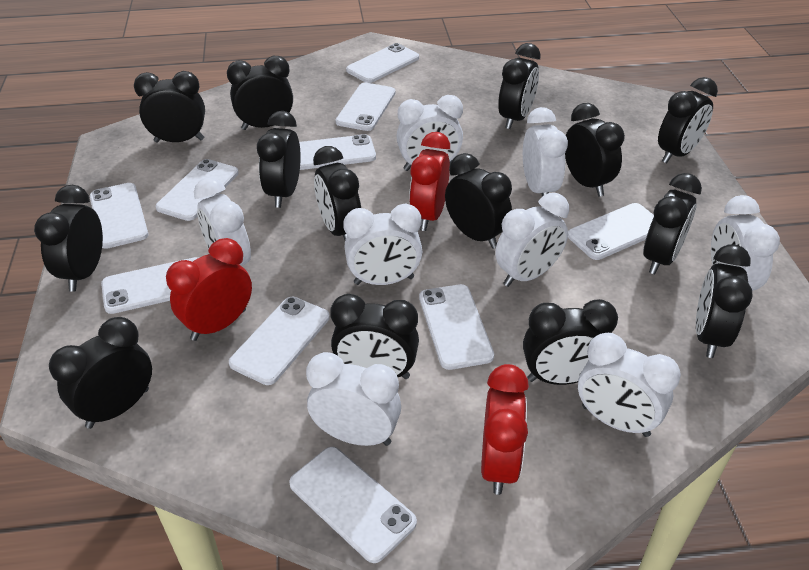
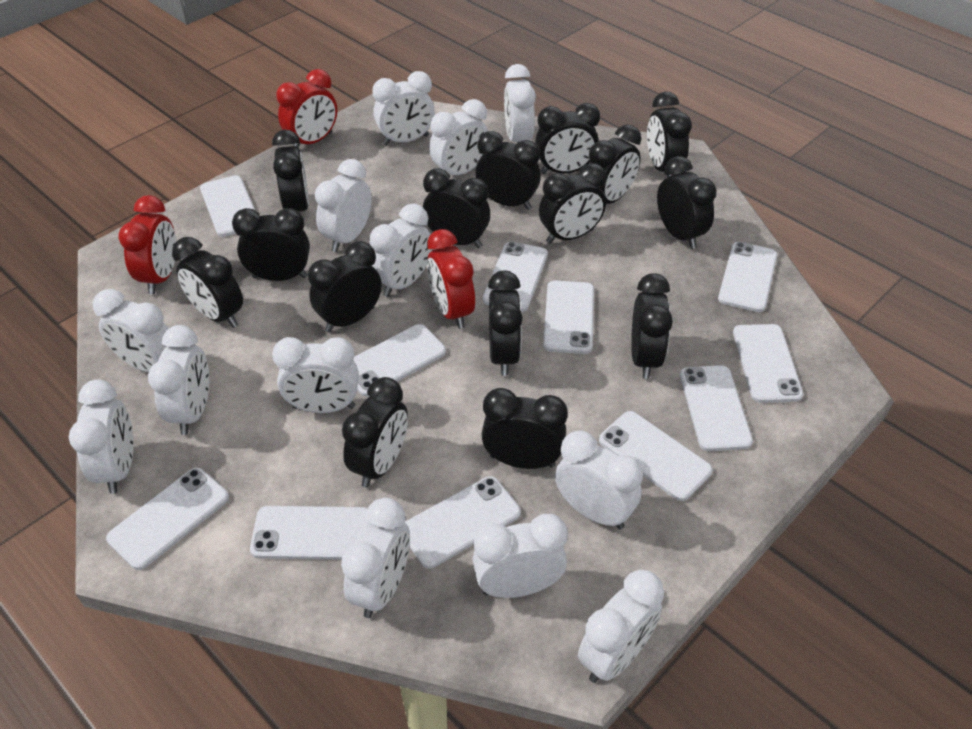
black clock: 14 -> 15
white clock: 8 -> 13
white phone: 10 -> 11

